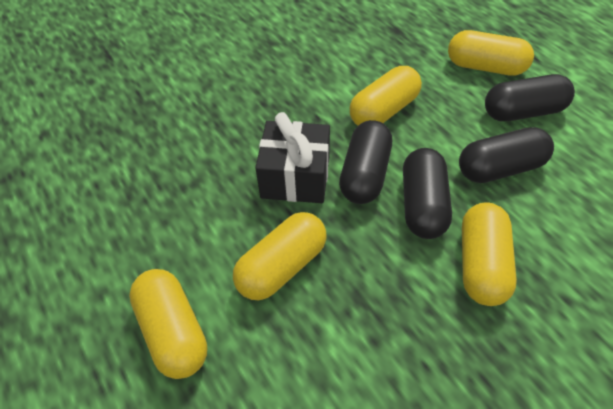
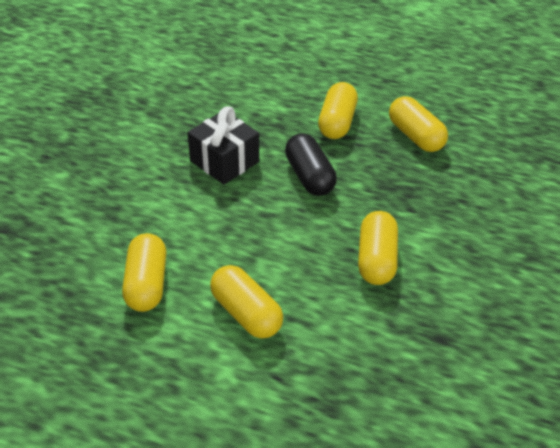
black capsule: 4 -> 1

